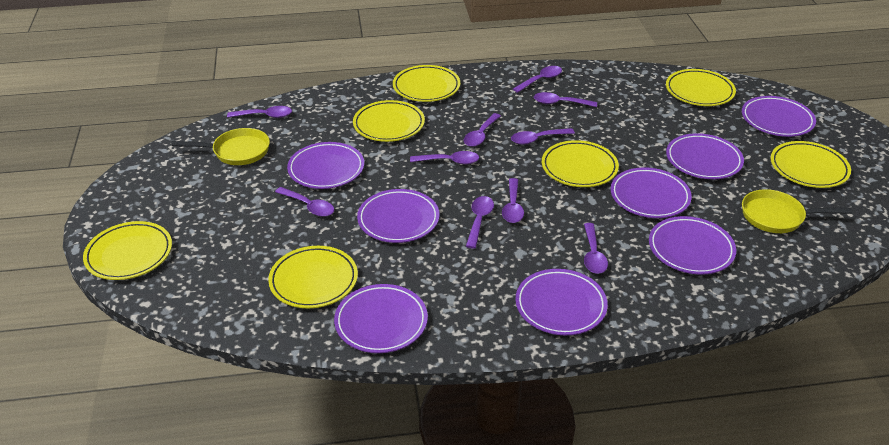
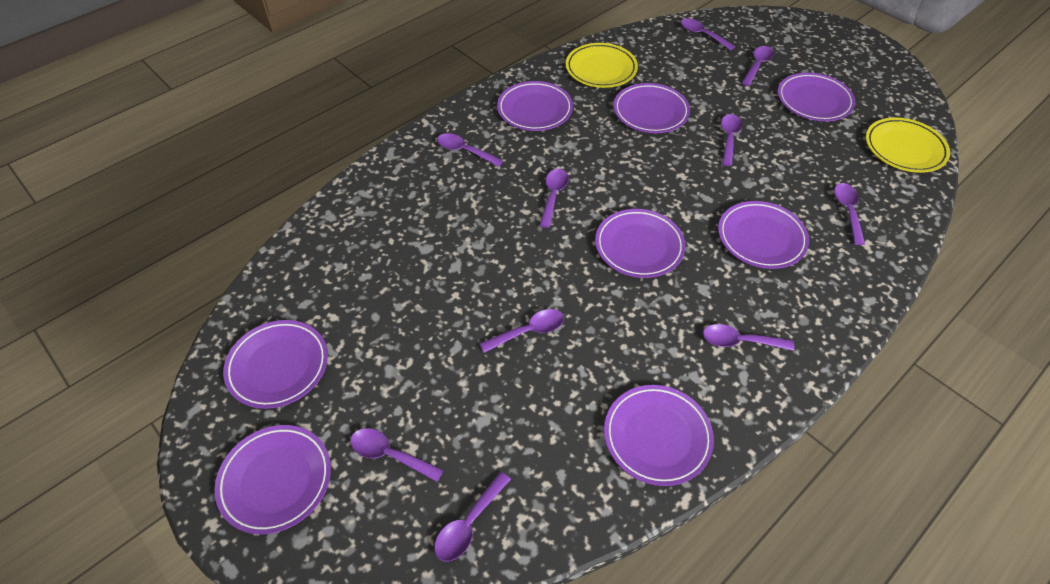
yellow pan: 2 -> 0
yellow plate: 7 -> 2

